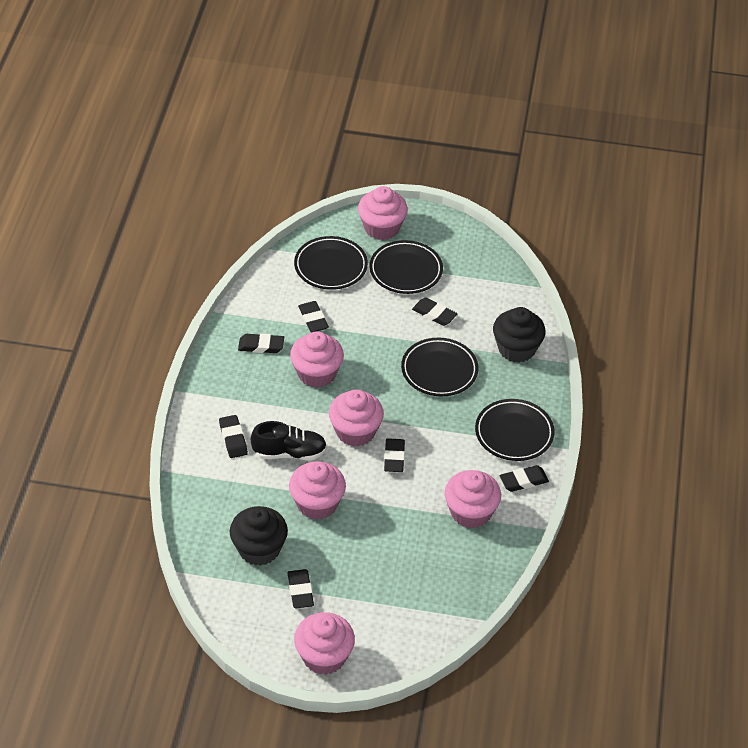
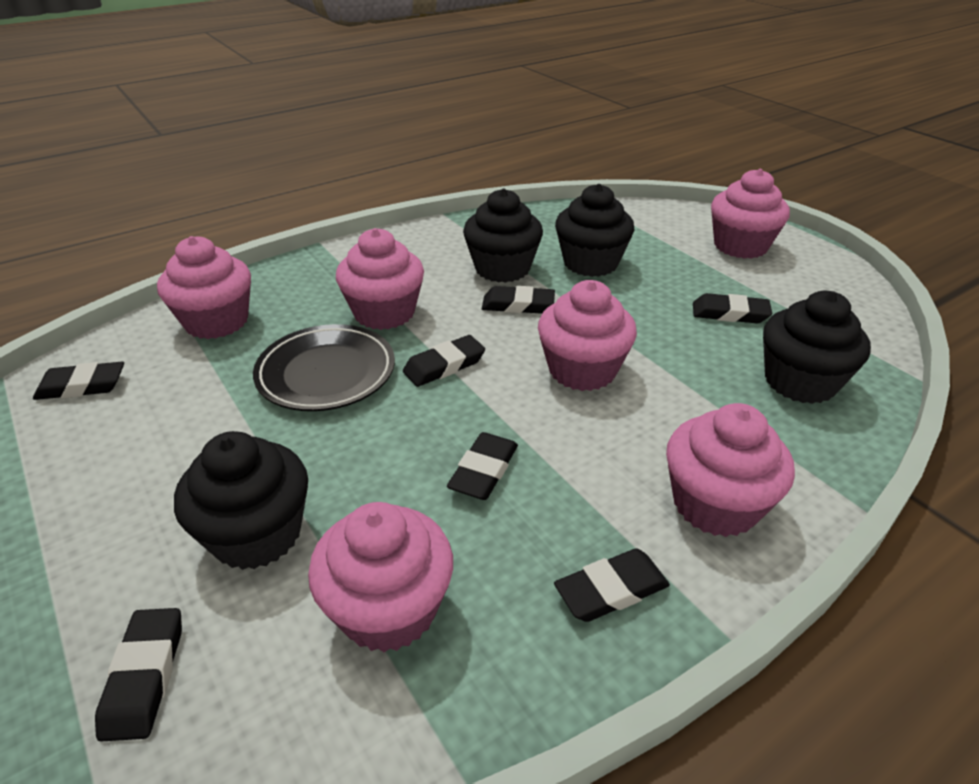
black cupcake: 2 -> 4
black plate: 4 -> 1
black shoe: 1 -> 0

